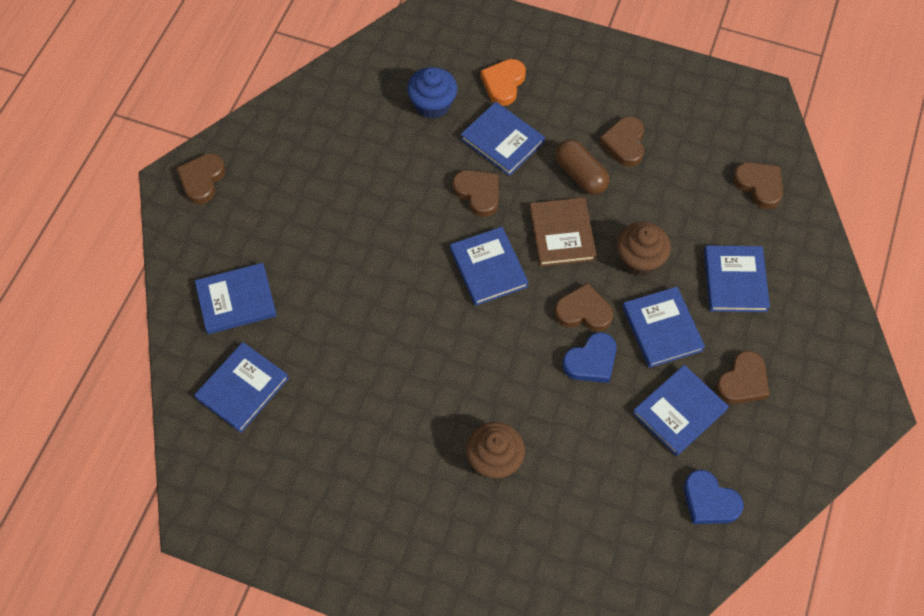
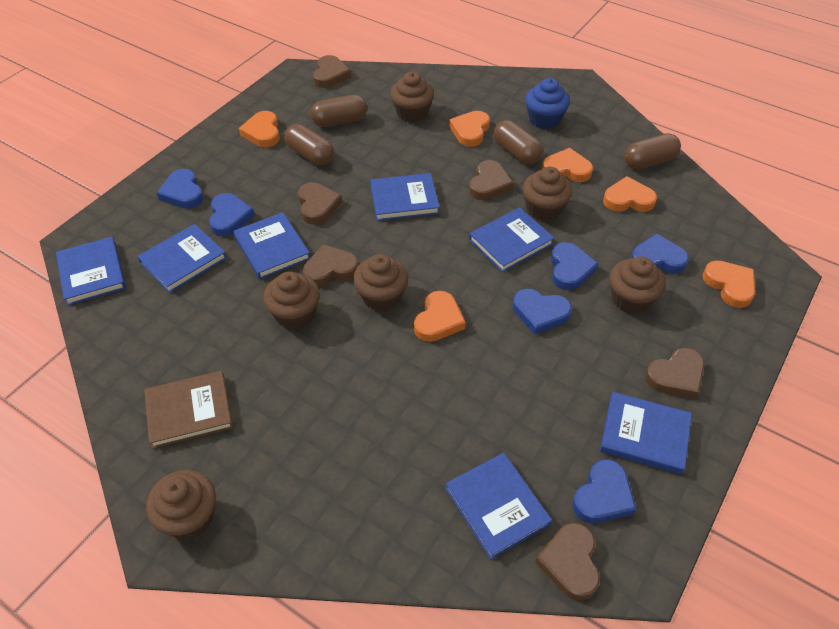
blue heart: 2 -> 6
brown capsule: 1 -> 4
brown cupcake: 2 -> 6
orange heart: 1 -> 6

